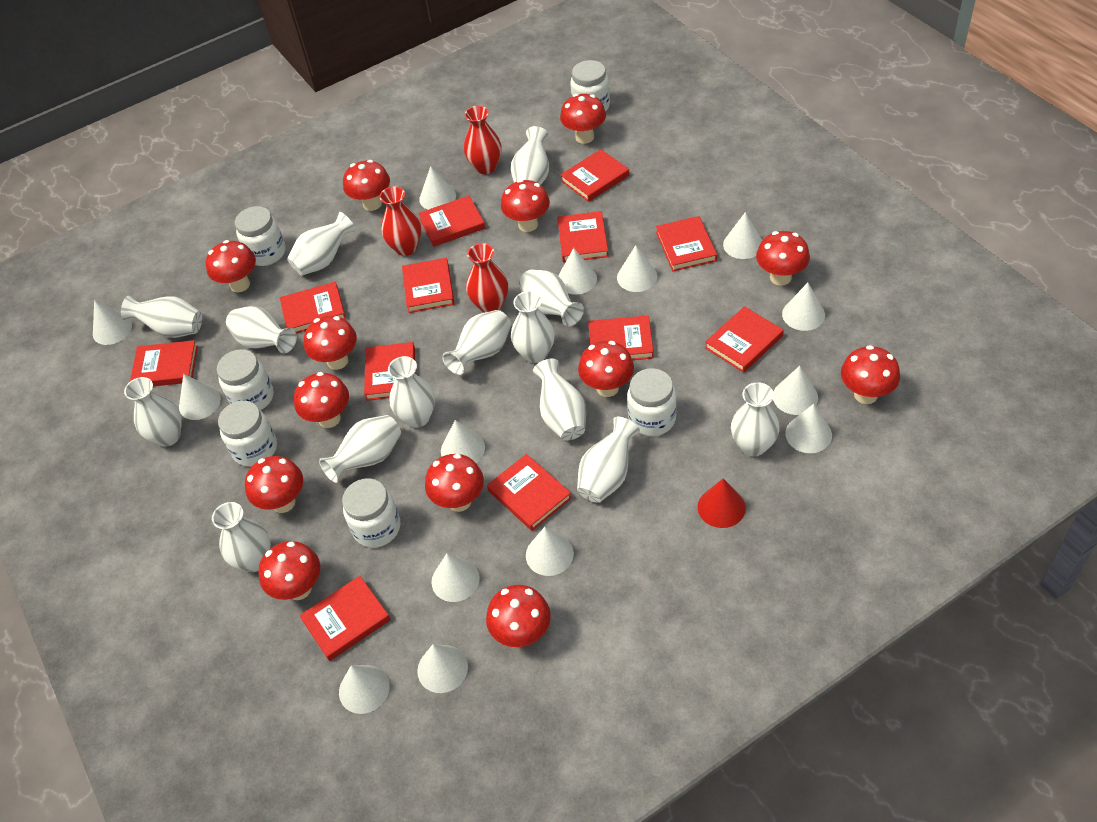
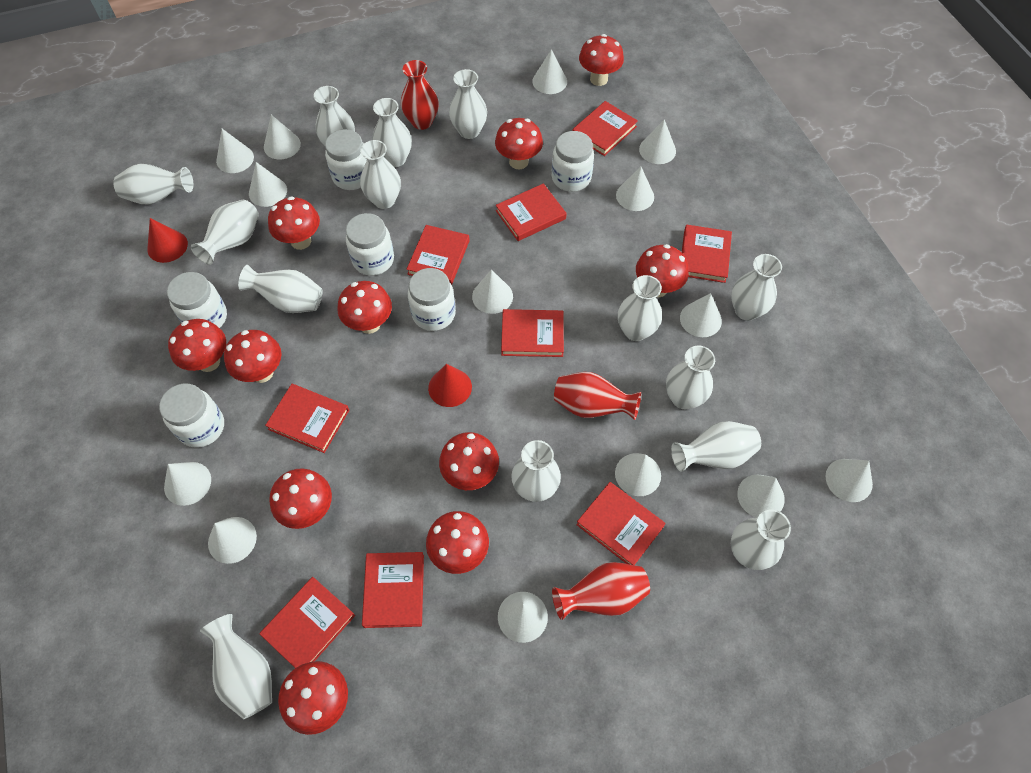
red book: 12 -> 9
red cone: 1 -> 2
red mushroom: 13 -> 11

